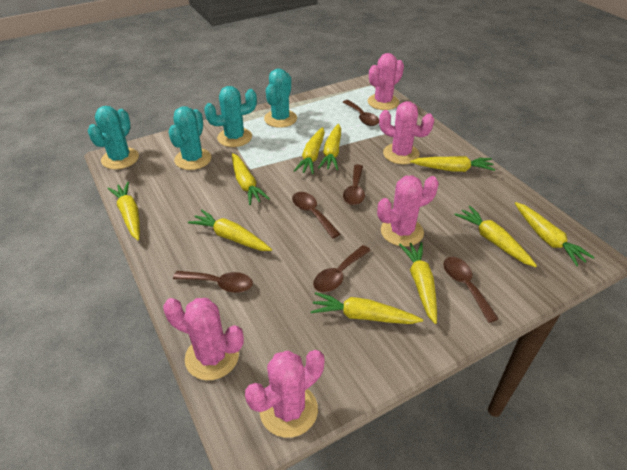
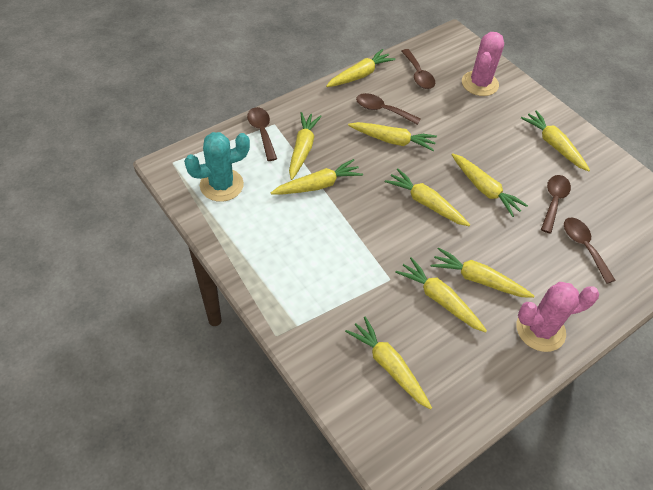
brown spoon: 6 -> 5
pink cactus: 5 -> 2
turquoise cactus: 4 -> 1

